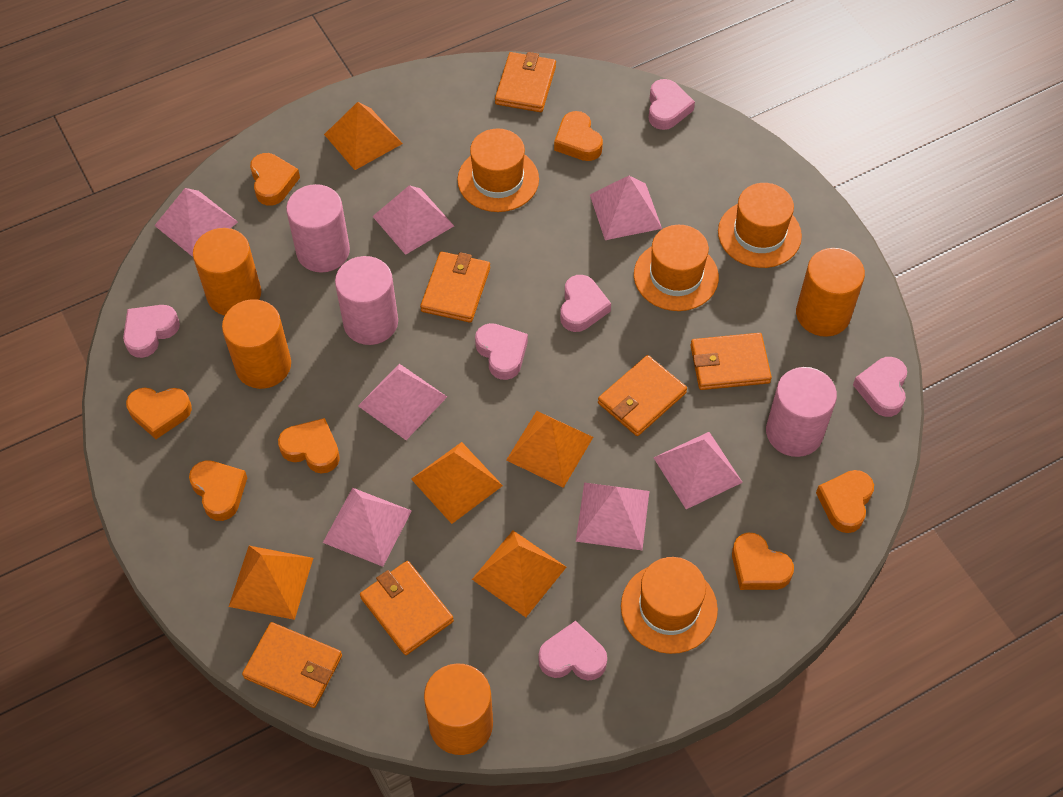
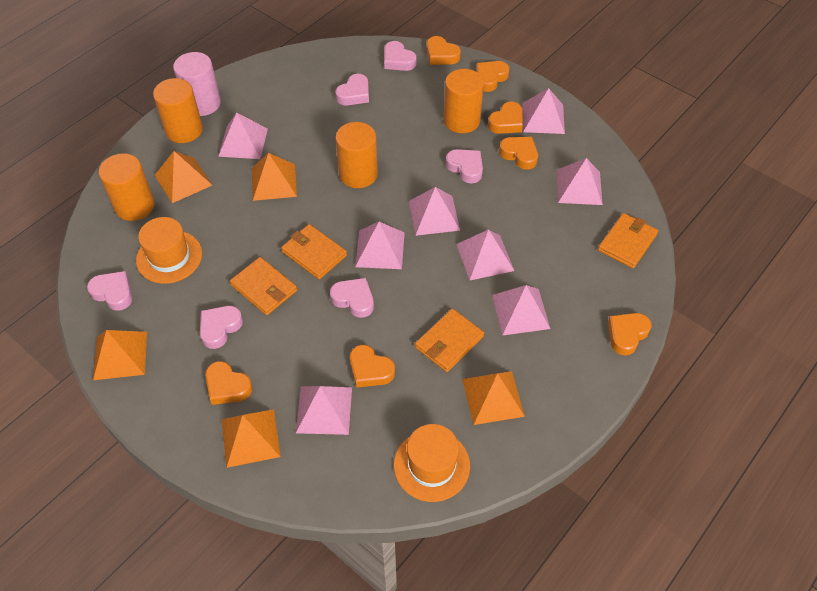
orange hat: 4 -> 2
orange wallet: 6 -> 4
pink cylinder: 3 -> 1
pink pyramid: 7 -> 8

